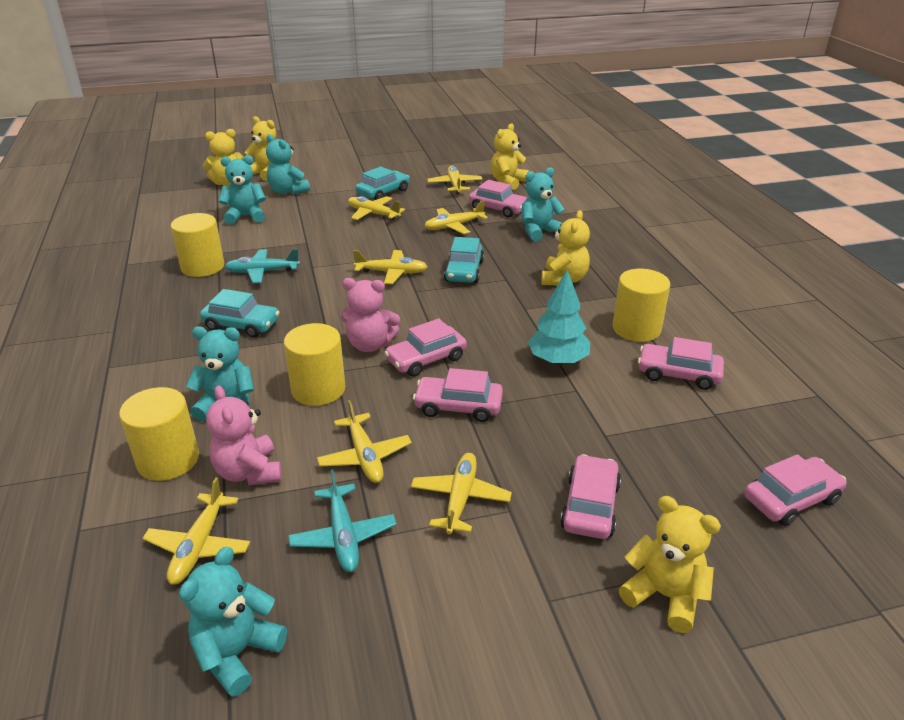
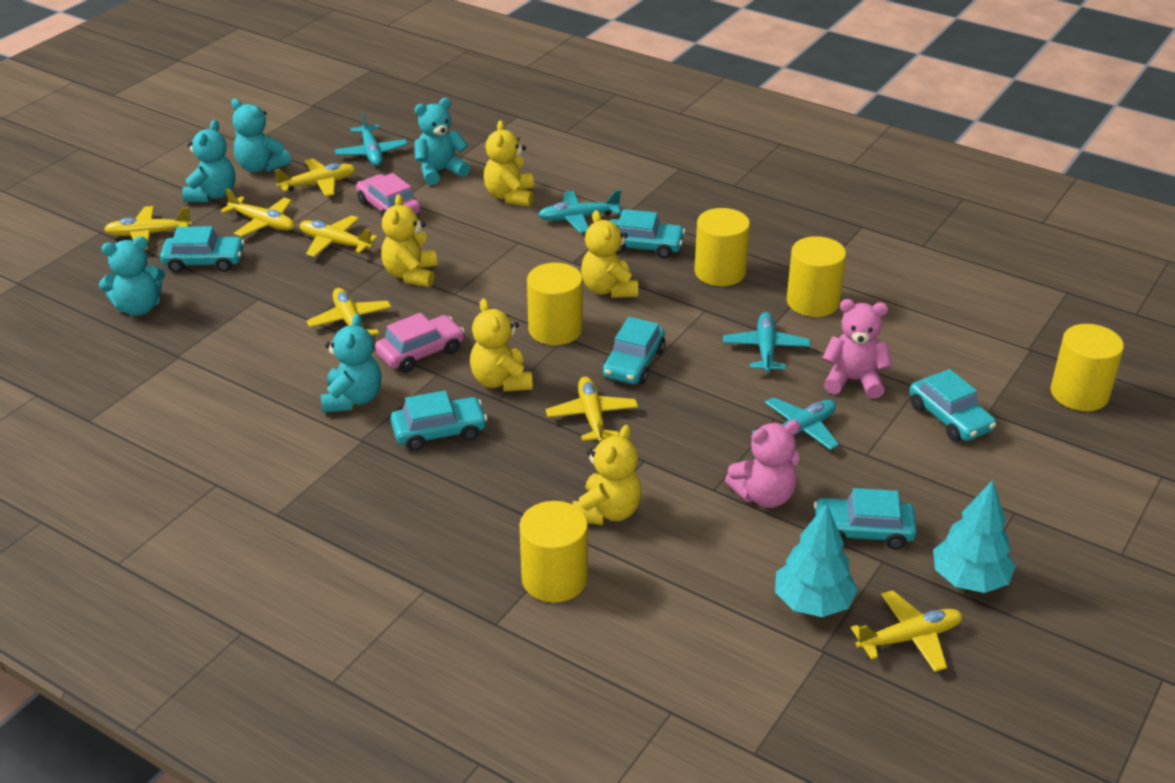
pink car: 6 -> 2
turquoise car: 3 -> 6
turquoise plane: 2 -> 4
turquoise tree: 1 -> 2
yellow cylinder: 4 -> 5

